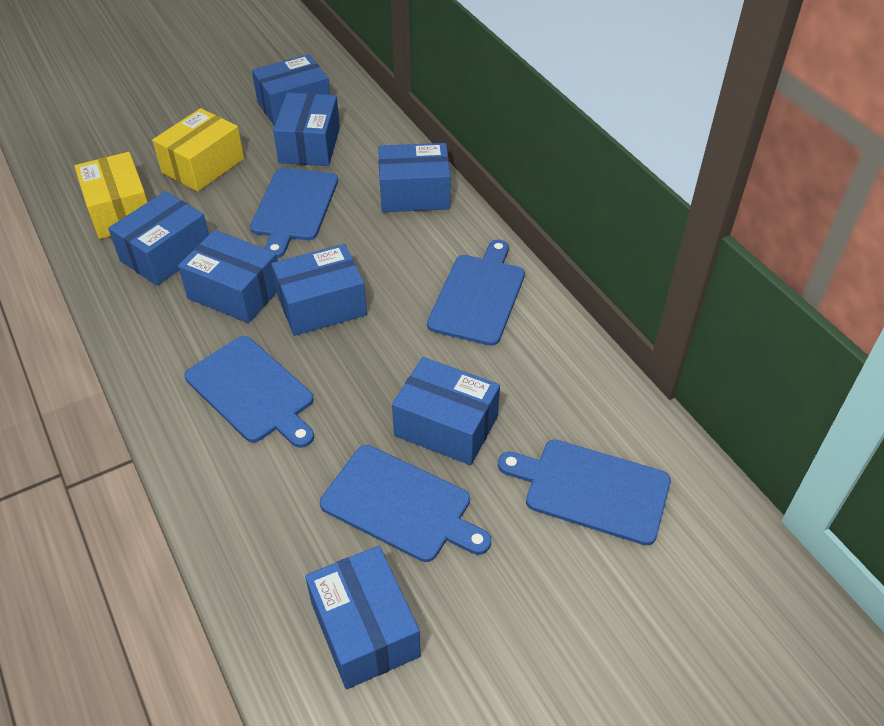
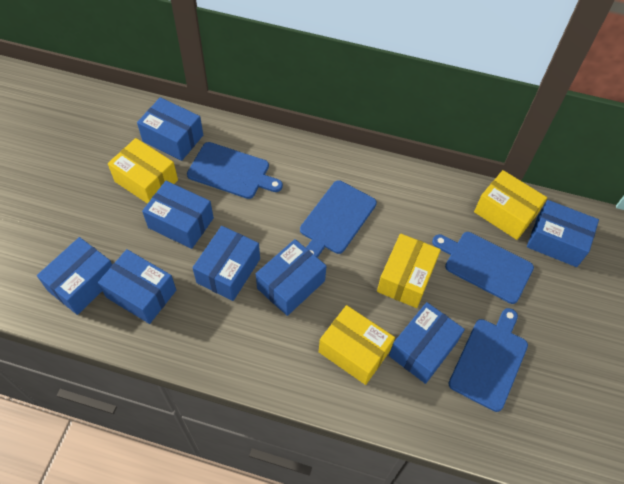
blue cutting board: 5 -> 4
yellow box: 2 -> 4

